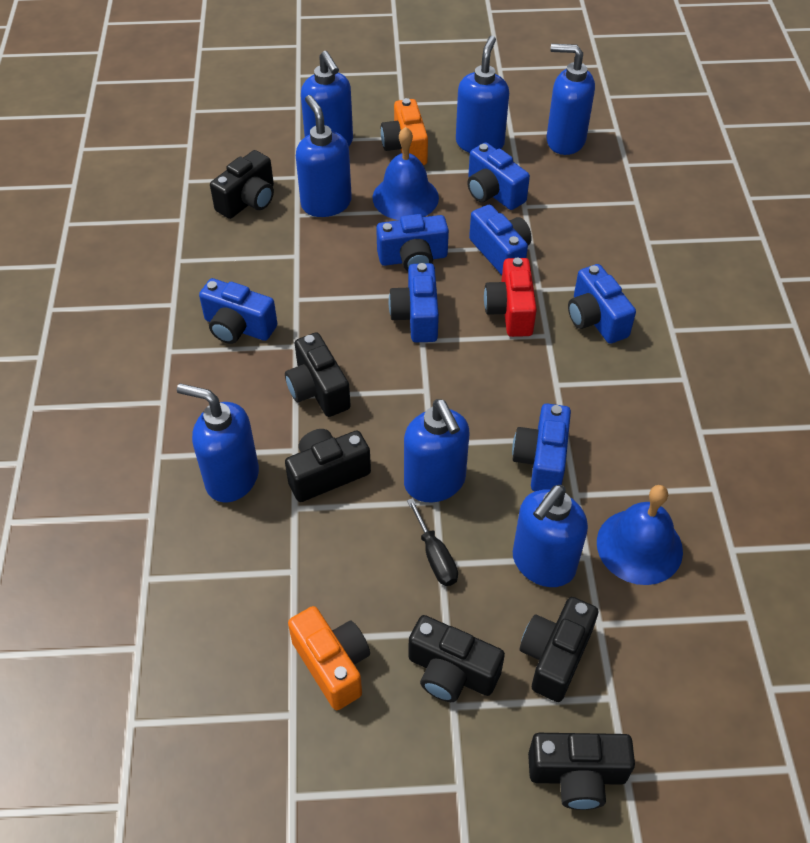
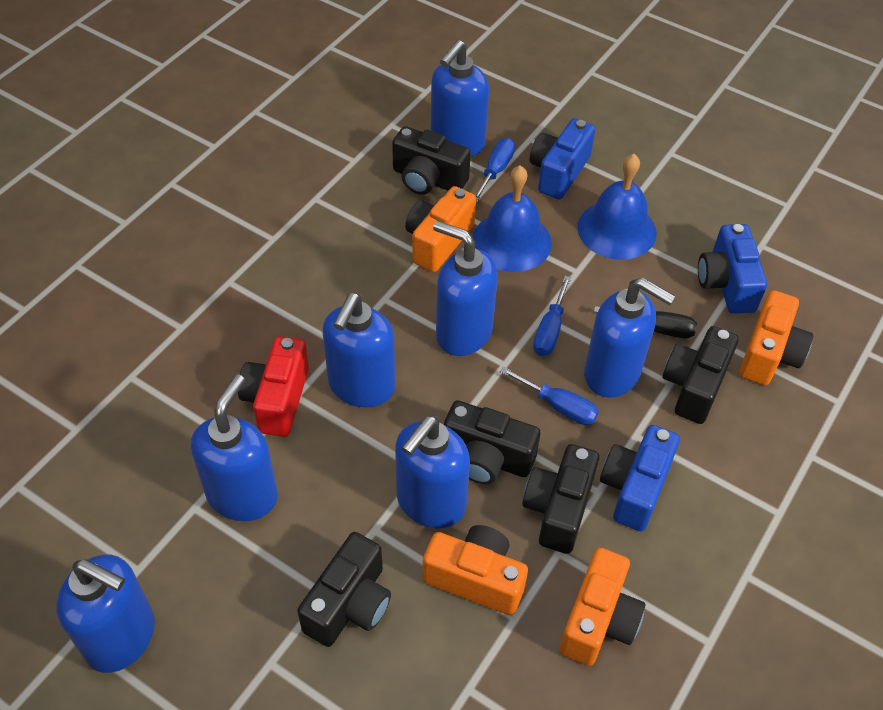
black camera: 6 -> 5
blue camera: 7 -> 3
blue screwdriver: 0 -> 3
orange camera: 2 -> 4

